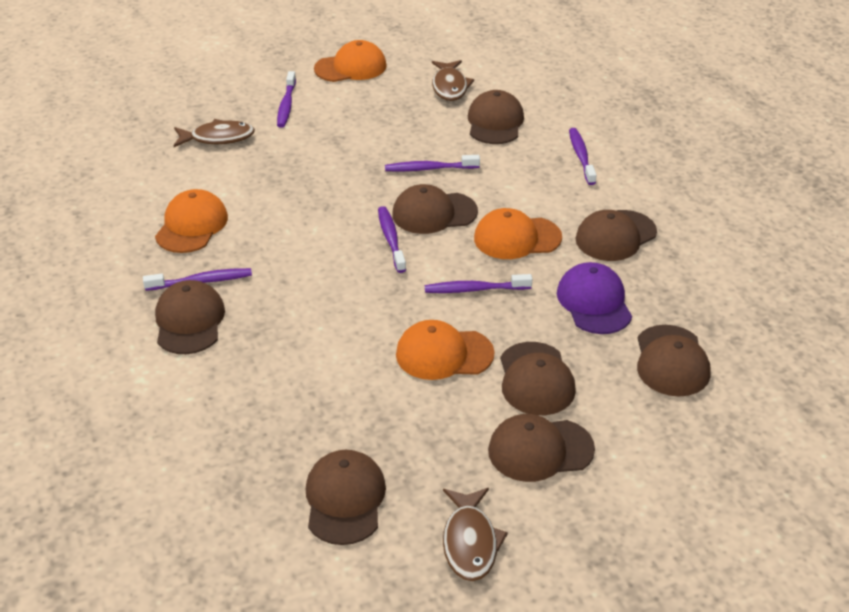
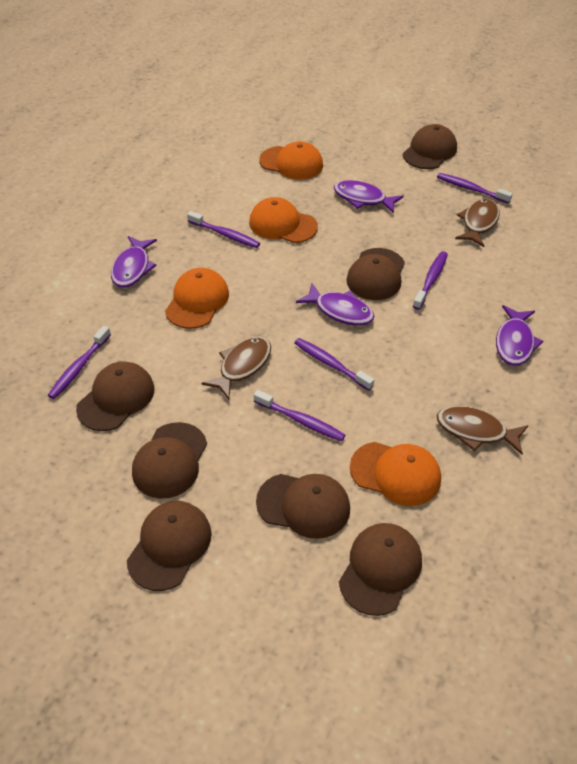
brown cap: 8 -> 7
purple cap: 1 -> 0
purple fish: 0 -> 4

